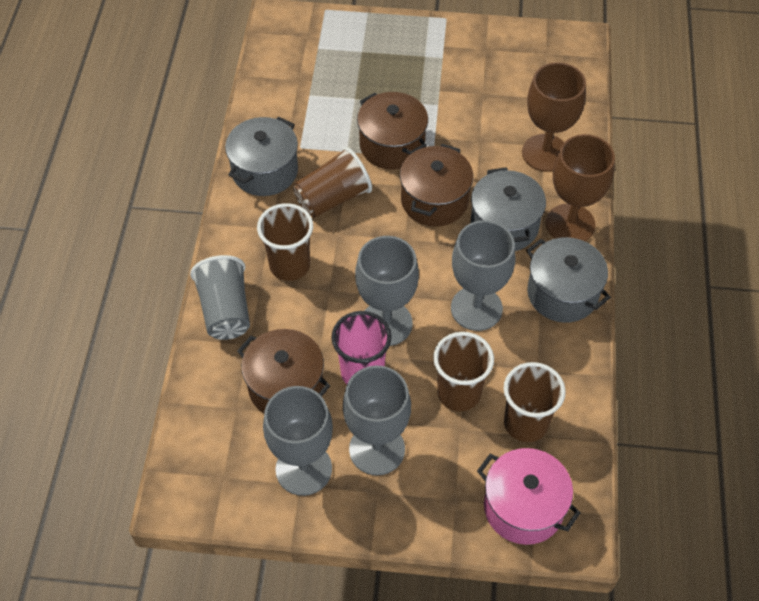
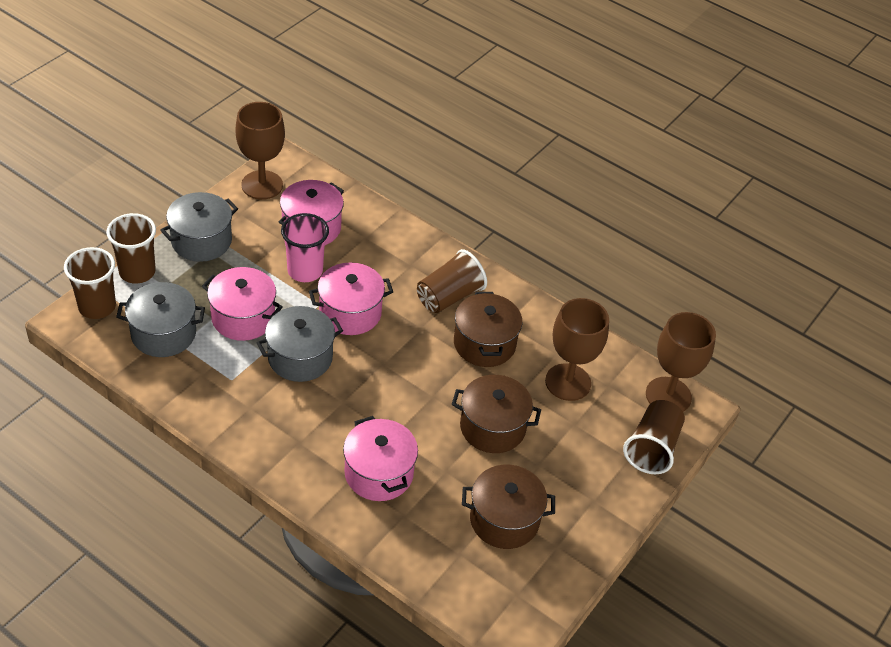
brown goblet: 2 -> 3
grey cup: 1 -> 0
grey goblet: 4 -> 0
pink pot: 1 -> 4

